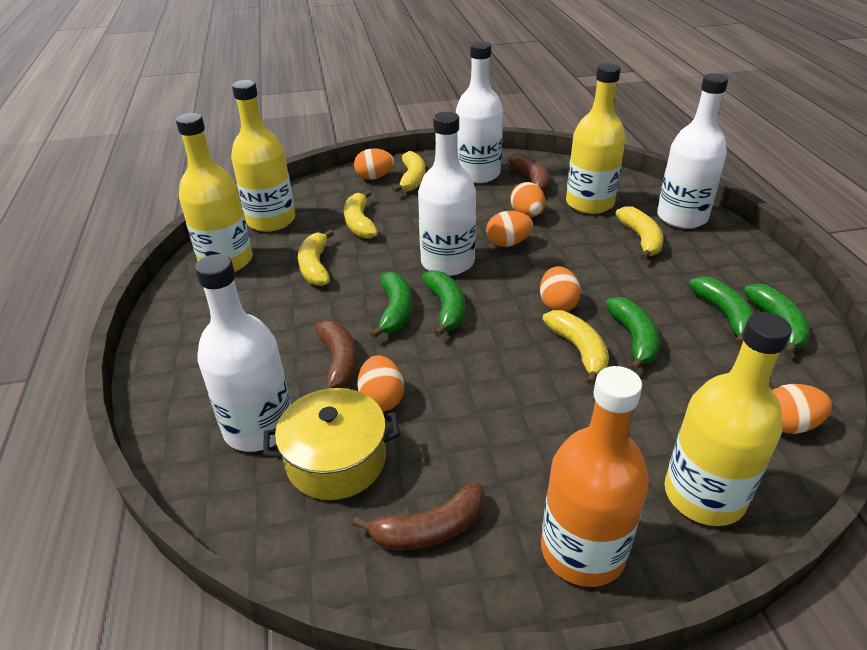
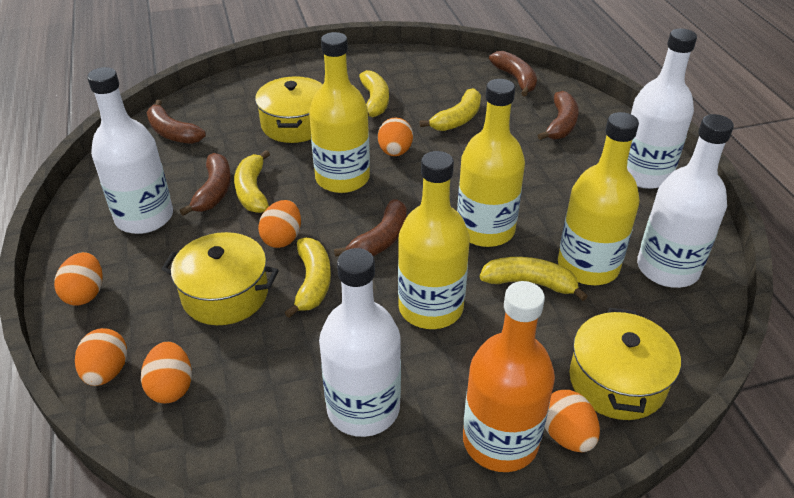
brown banana: 3 -> 5
green banana: 5 -> 0
yellow pot: 1 -> 3

